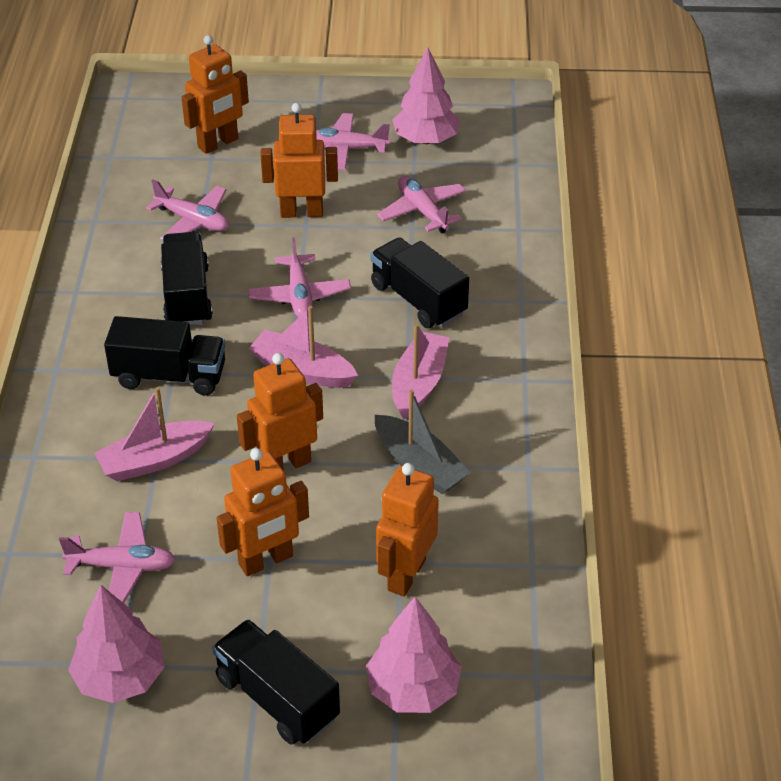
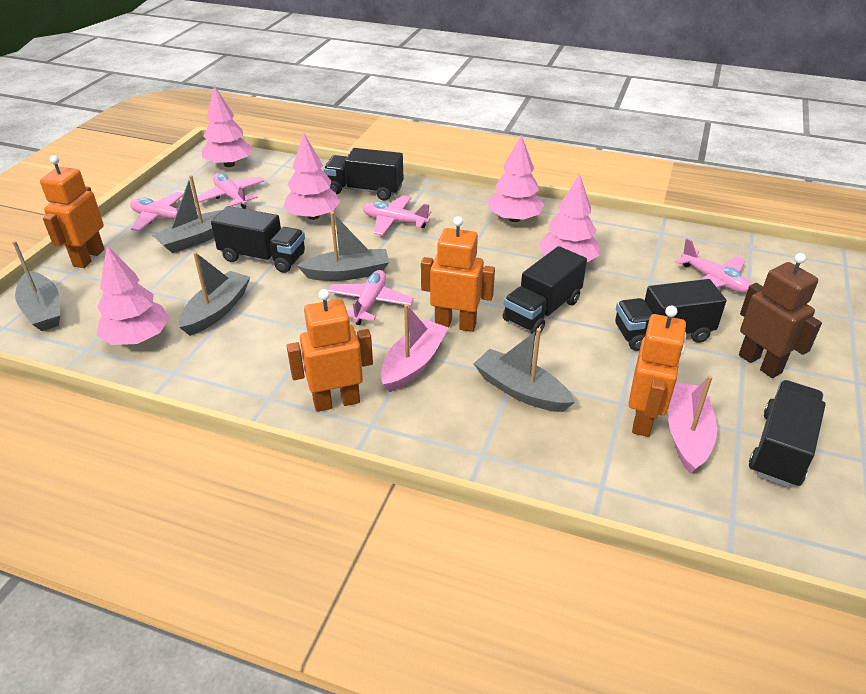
black truck: 4 -> 5
brown robot: 0 -> 1
grey boat: 1 -> 5
orange robot: 5 -> 4
pink boat: 3 -> 2
pink tree: 3 -> 5

